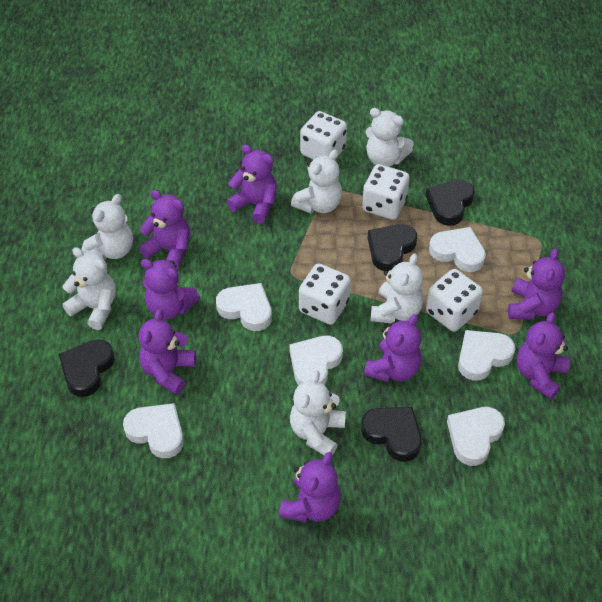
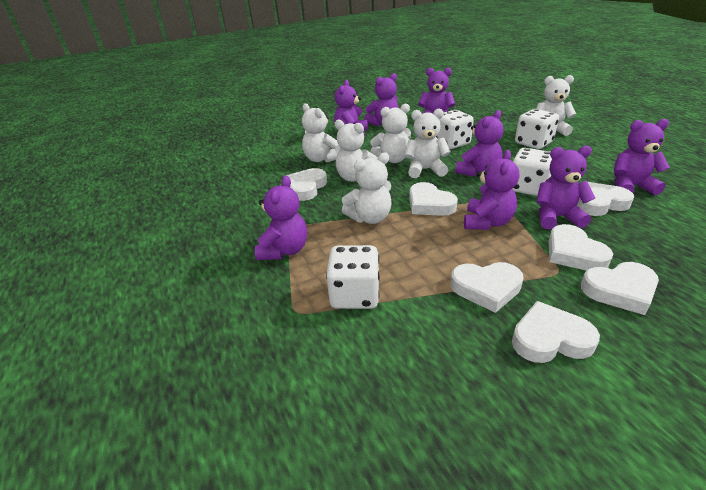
black heart: 4 -> 0
white heart: 6 -> 7

